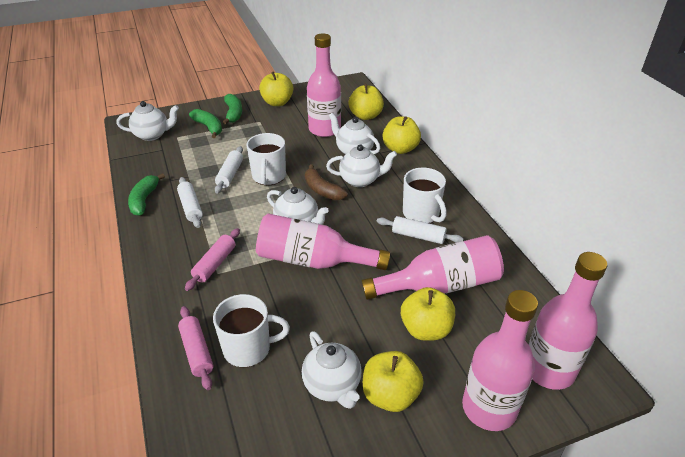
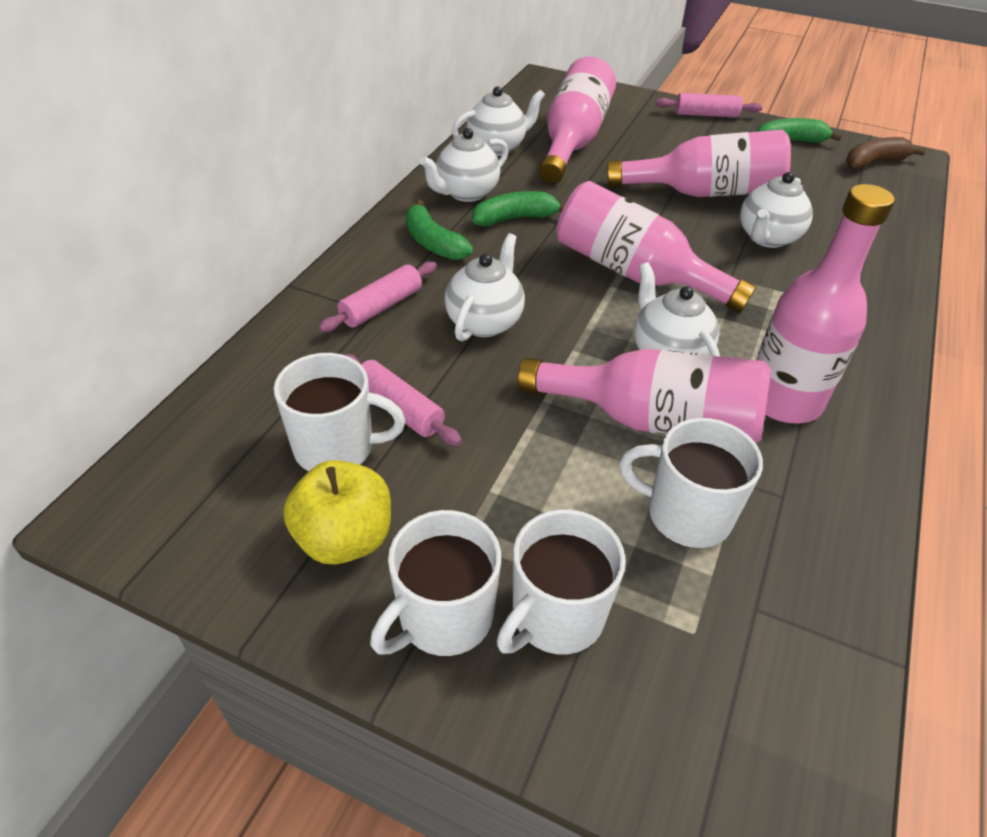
pink rolling pin: 2 -> 3
white mug: 3 -> 4
white rolling pin: 3 -> 0
yellow apple: 5 -> 1

